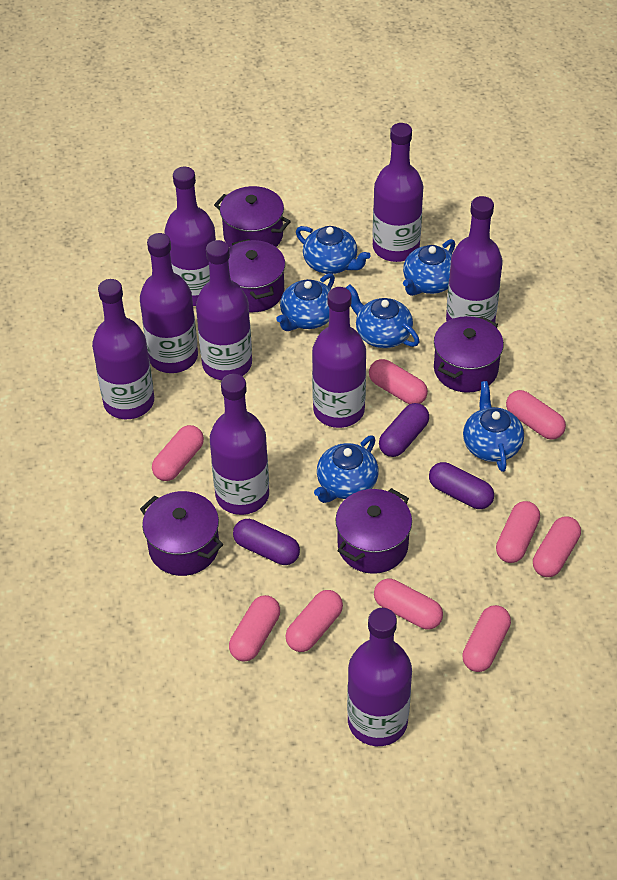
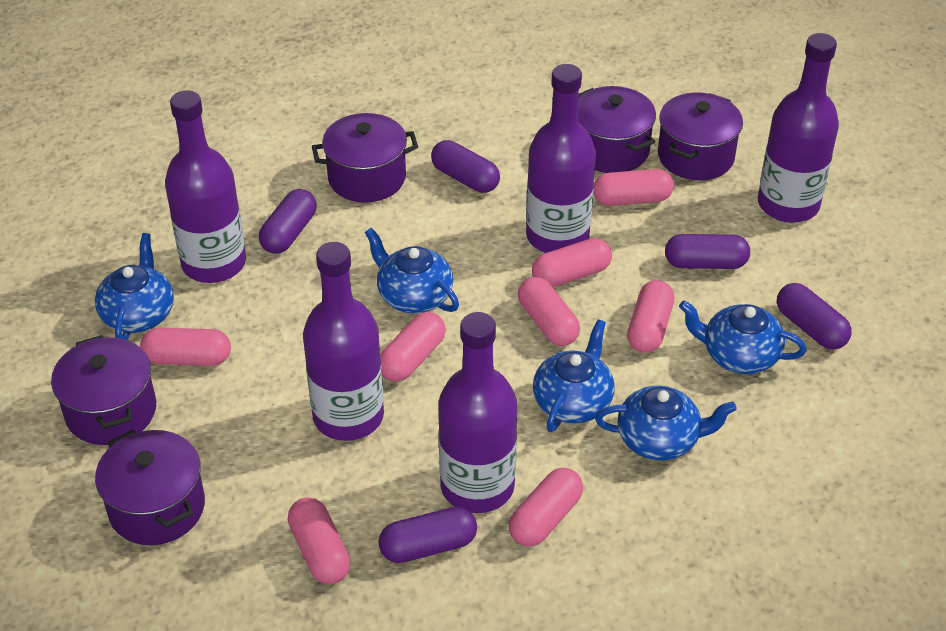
blue teapot: 6 -> 5
pink capsule: 9 -> 8
purple bottle: 9 -> 5
purple capsule: 3 -> 5

